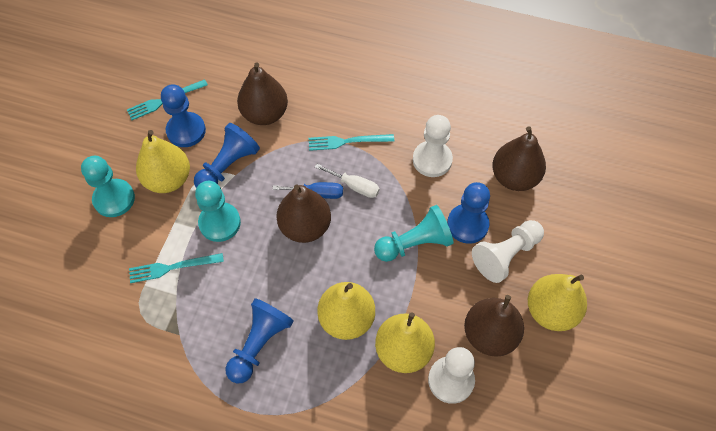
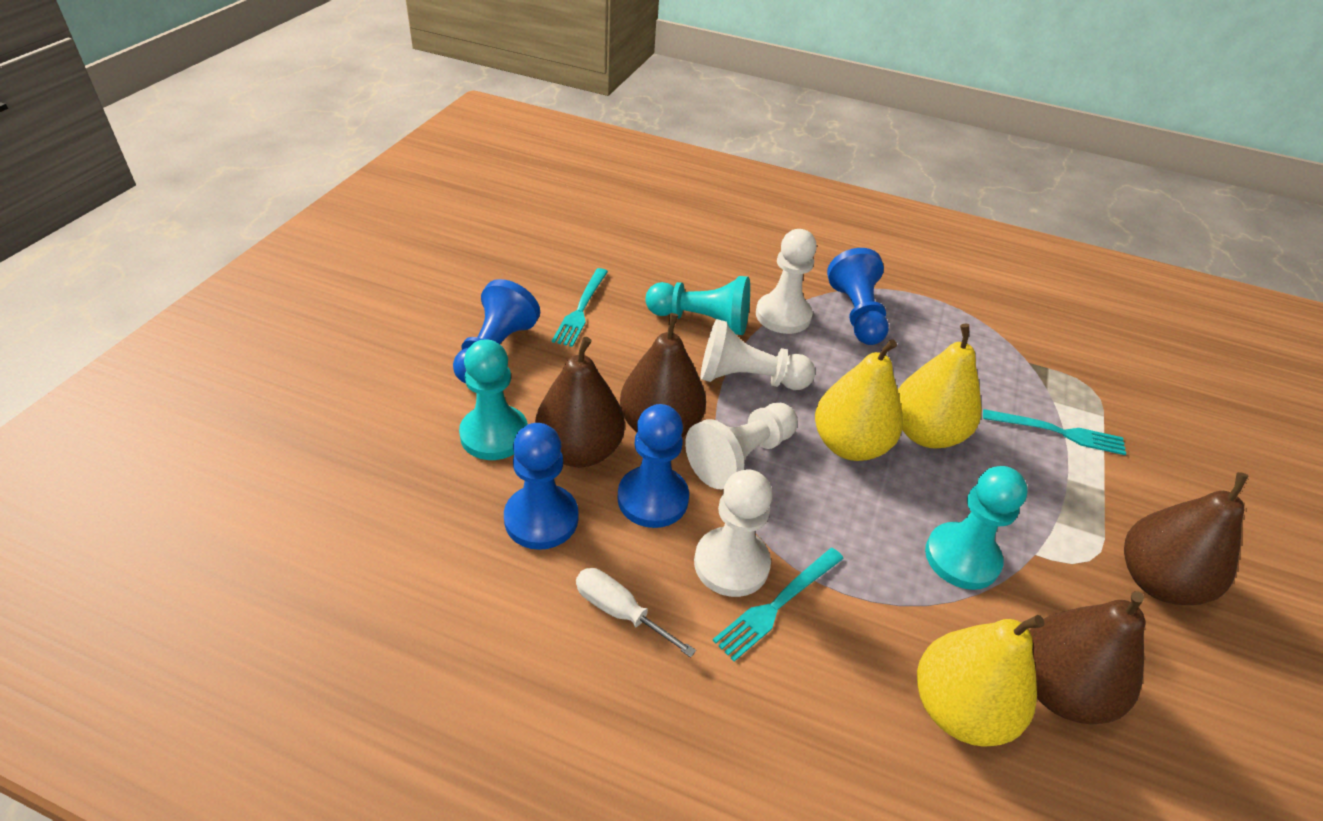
blue screwdriver: 1 -> 0
white pawn: 3 -> 4
yellow pear: 4 -> 3

